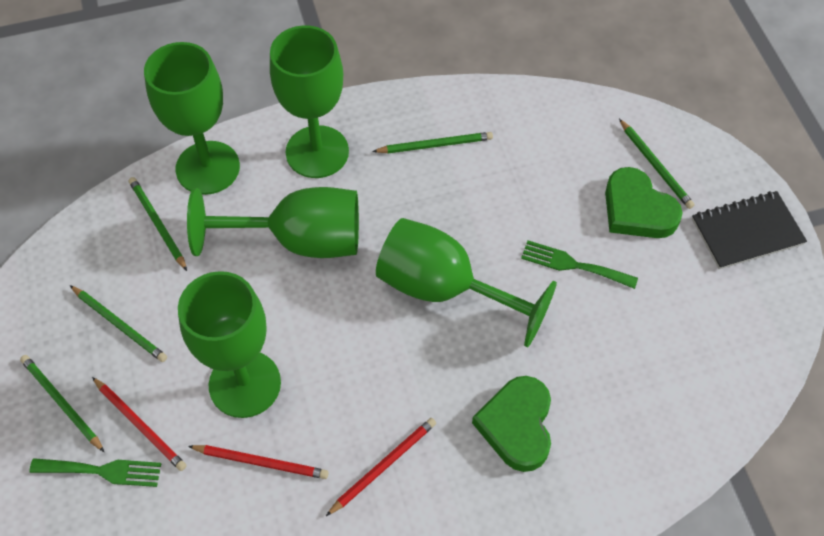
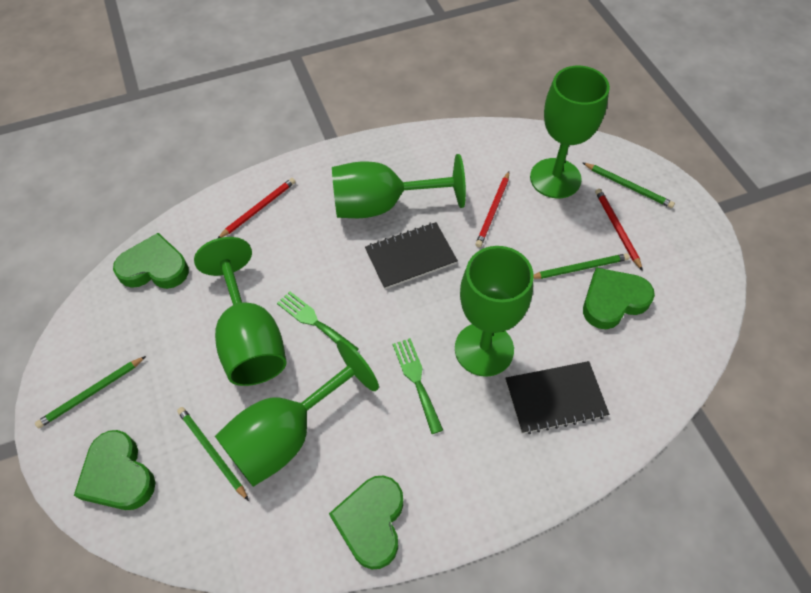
black notebook: 1 -> 2
green heart: 2 -> 4
green pencil: 5 -> 4

